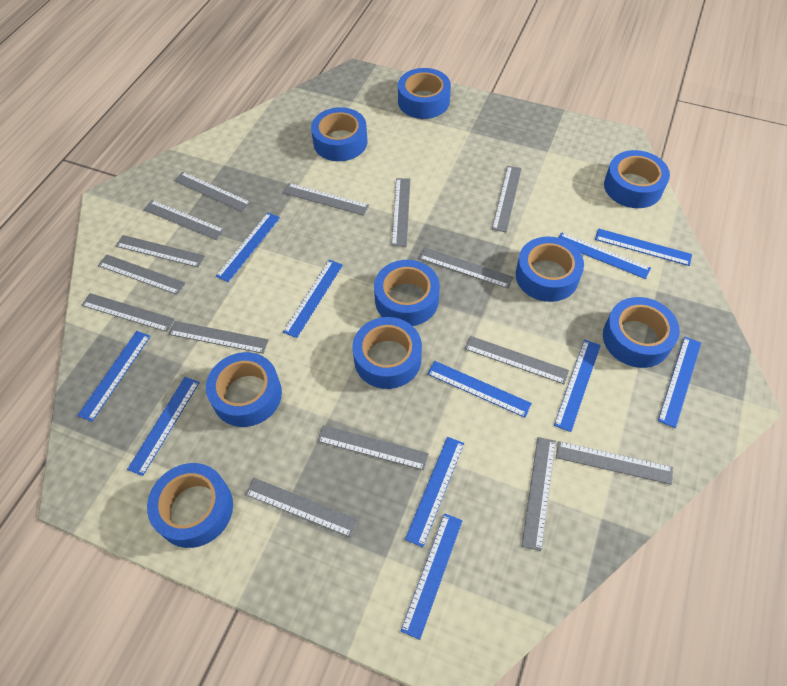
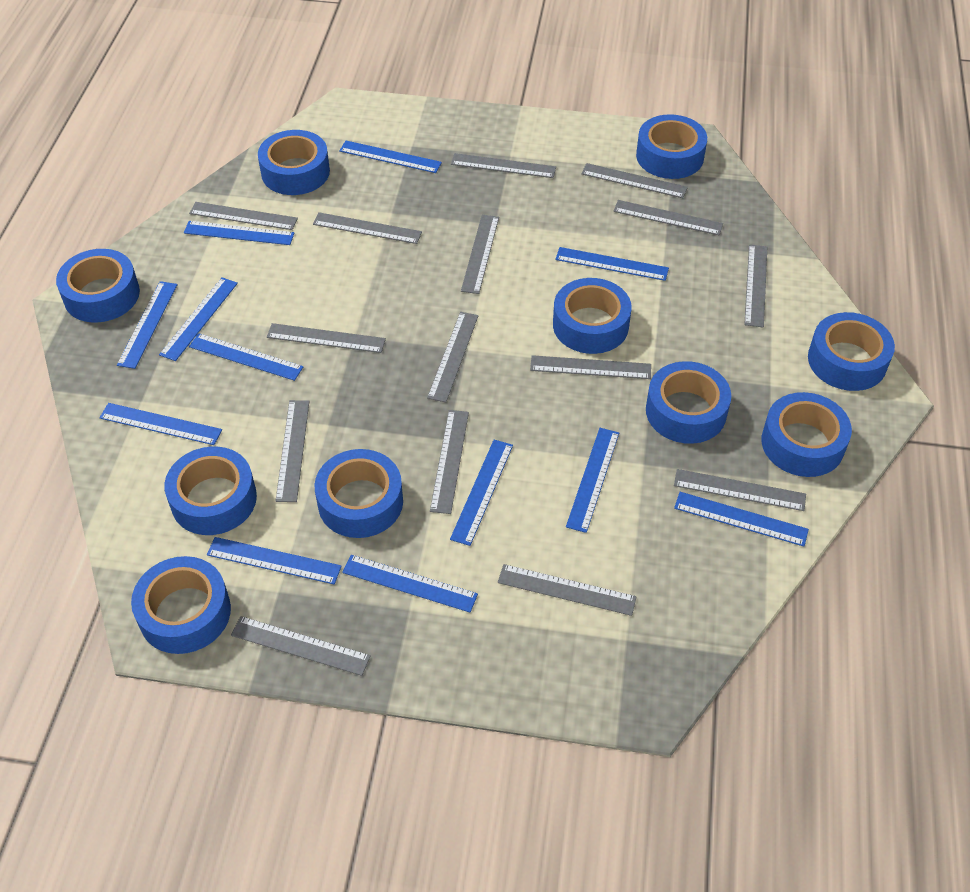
blue ruler: 11 -> 12
blue tape: 9 -> 10

